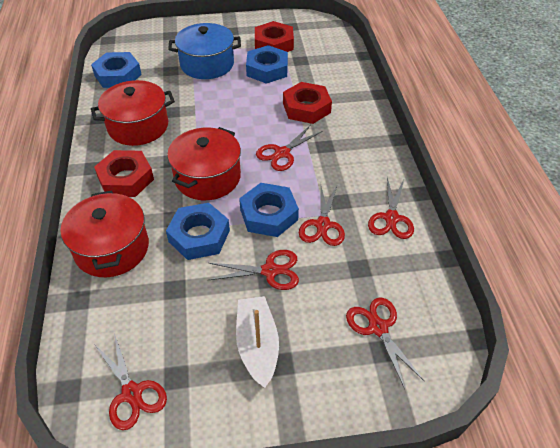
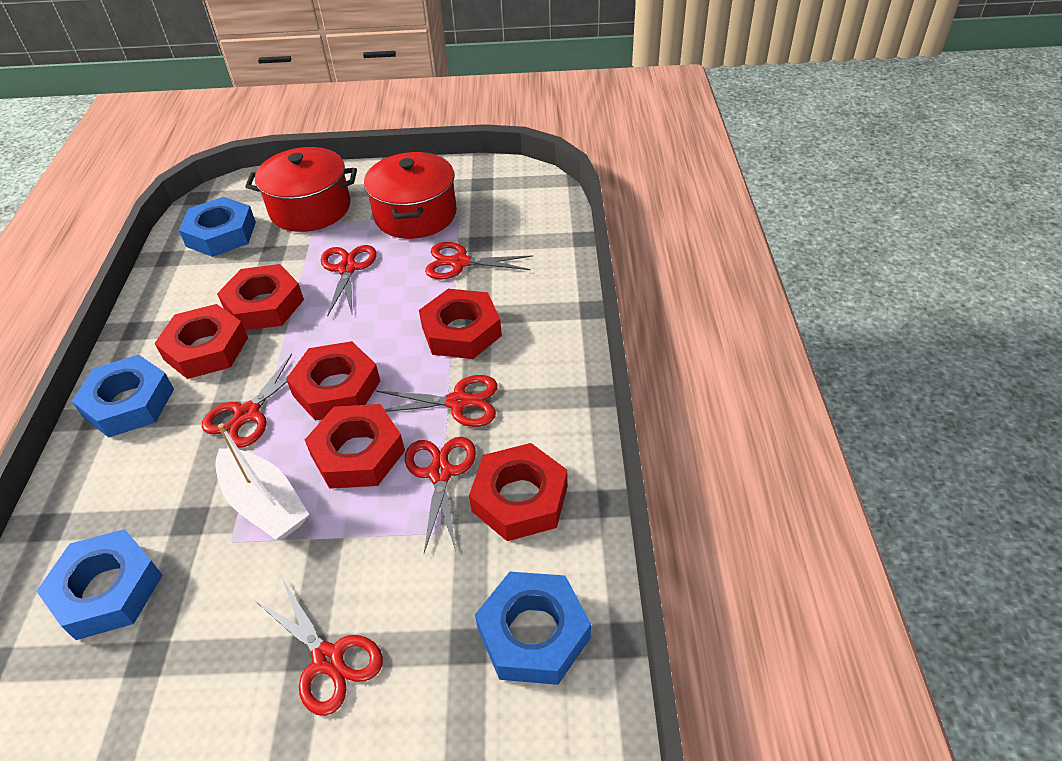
blue pot: 1 -> 0
red nut: 3 -> 6
red pot: 3 -> 2

